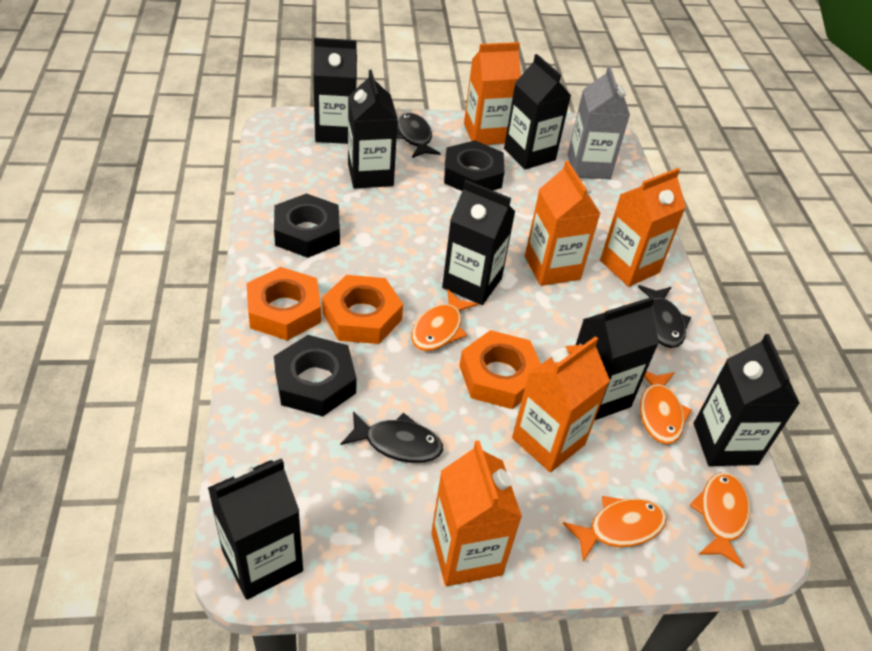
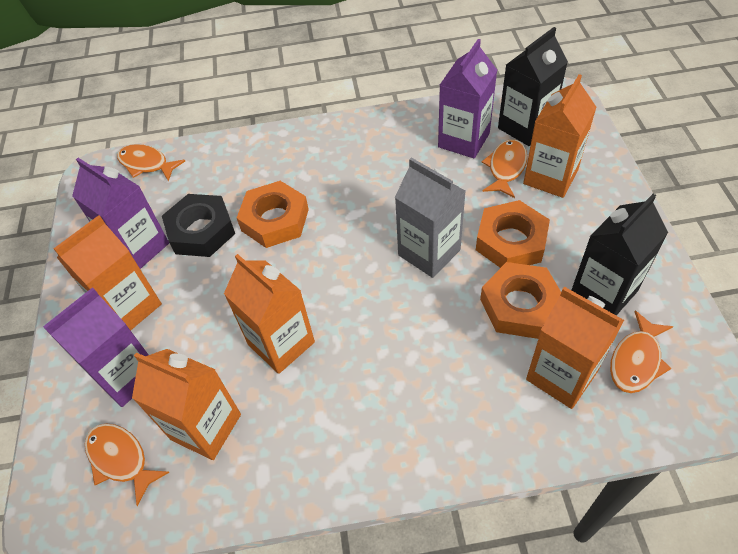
black carton: 7 -> 2
black fish: 3 -> 0
black nut: 3 -> 1
purple carton: 0 -> 3

